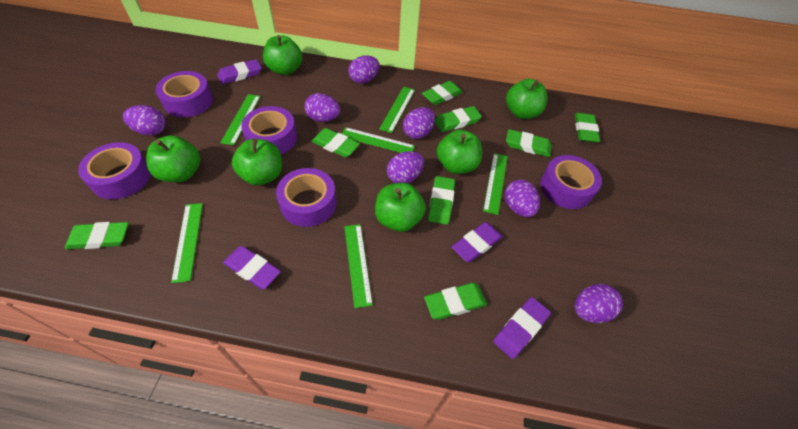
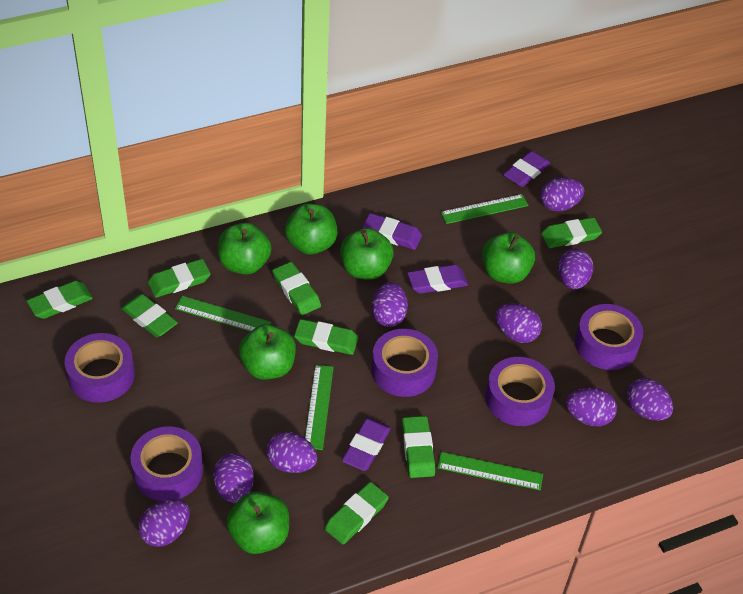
green ruler: 6 -> 4
purple egg: 7 -> 9

